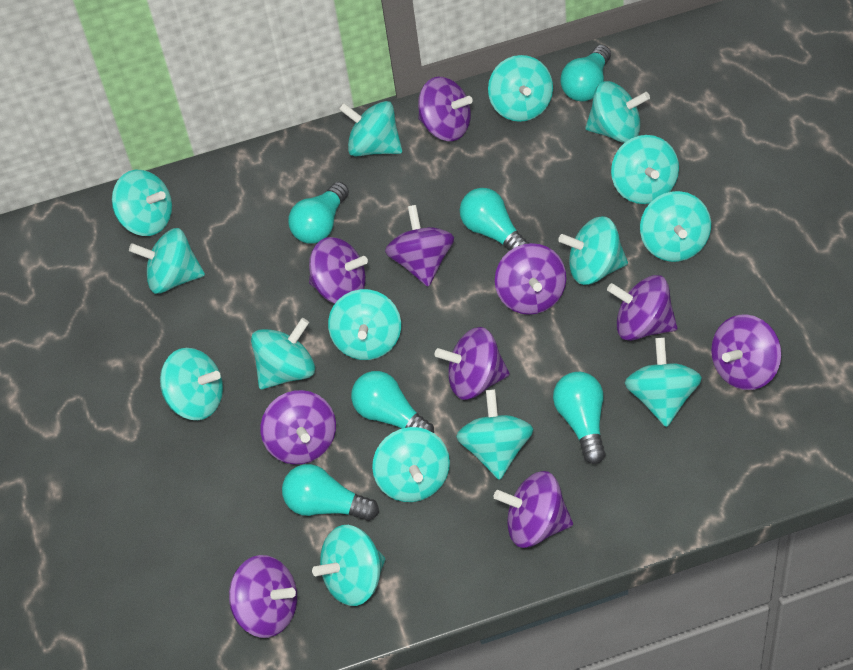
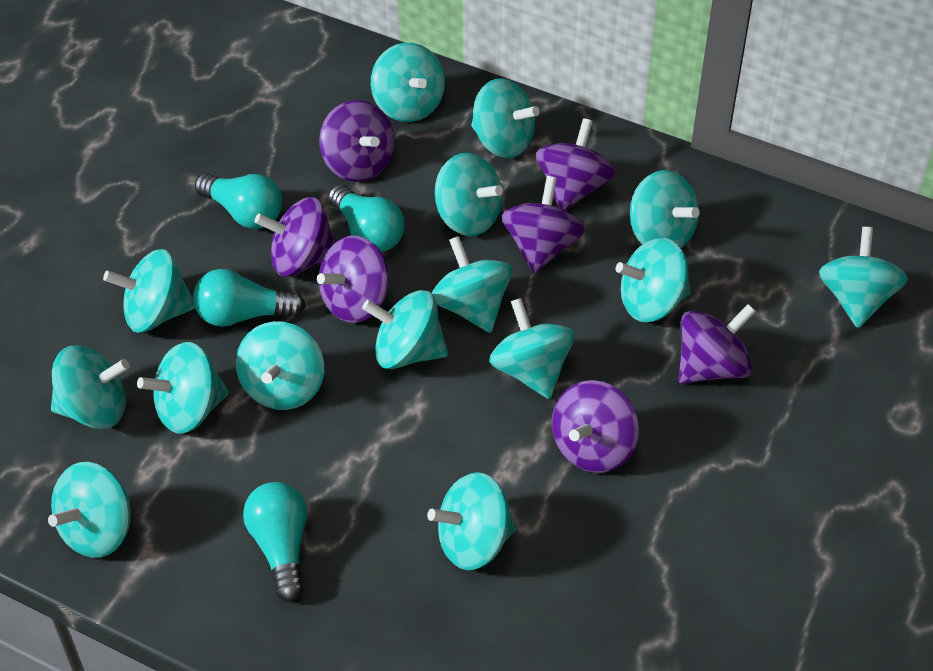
purple spinning top: 10 -> 7
turquoise light bulb: 6 -> 4

